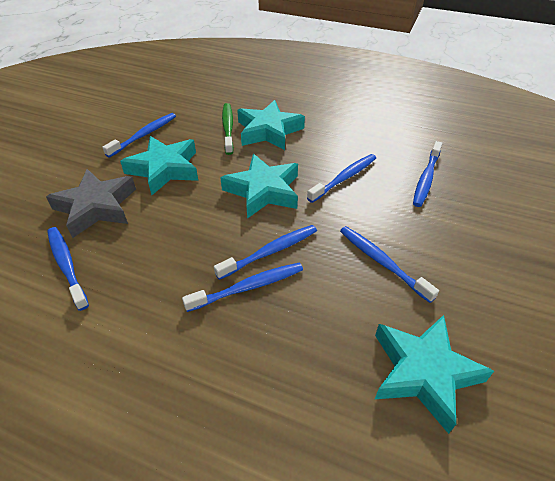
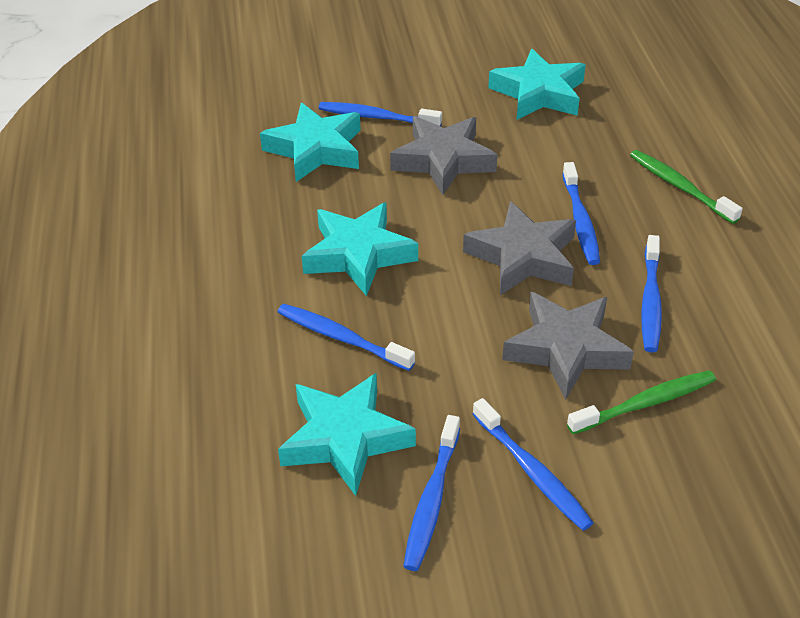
blue toothbrush: 7 -> 6
green toothbrush: 1 -> 2
grey star: 1 -> 3

